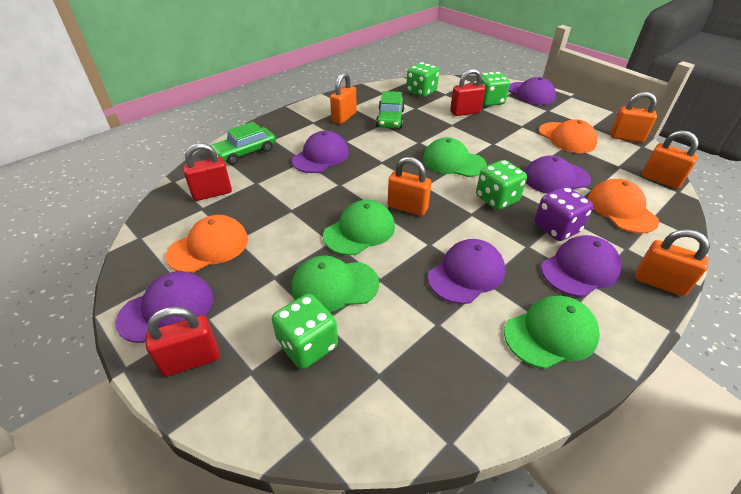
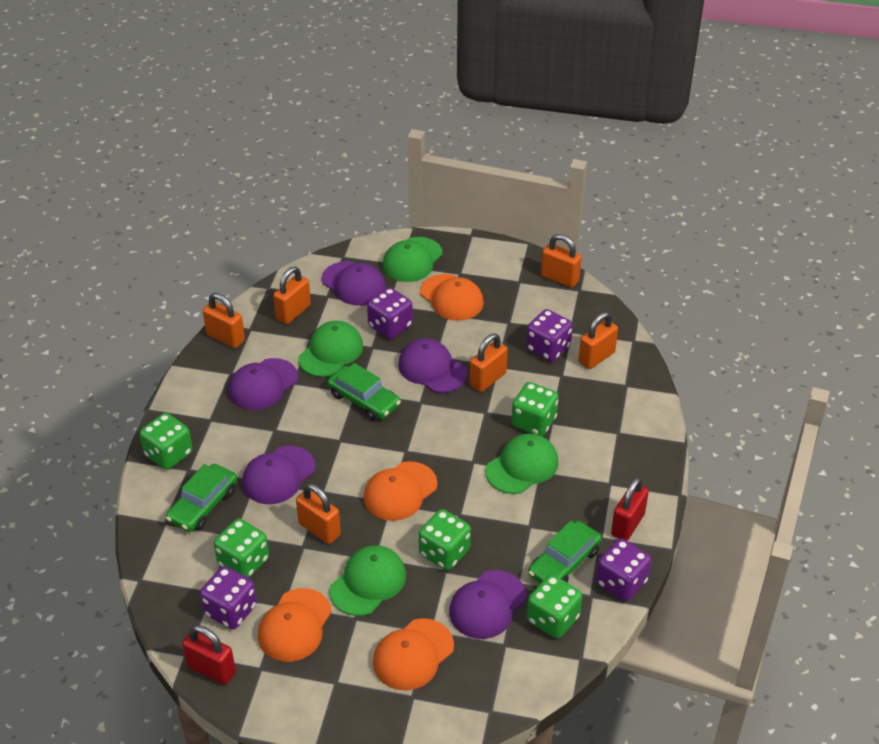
green car: 2 -> 3
green dice: 4 -> 5
orange cap: 3 -> 4
orange padlock: 5 -> 6
purple cap: 6 -> 5
purple dice: 1 -> 4
red padlock: 3 -> 2

